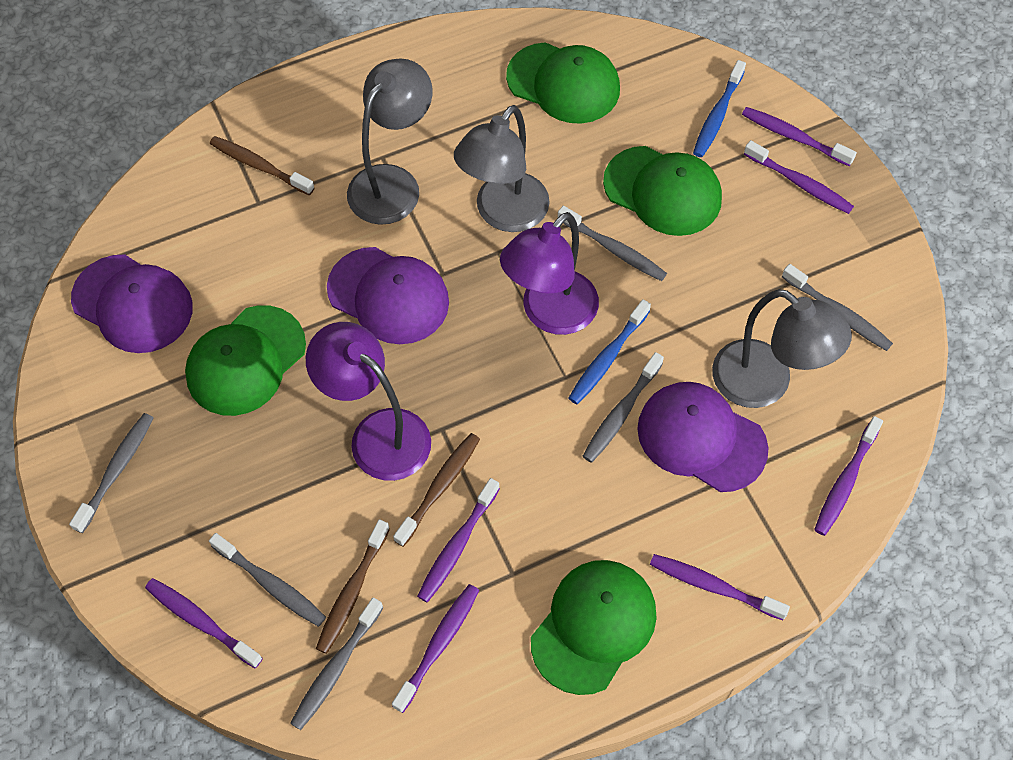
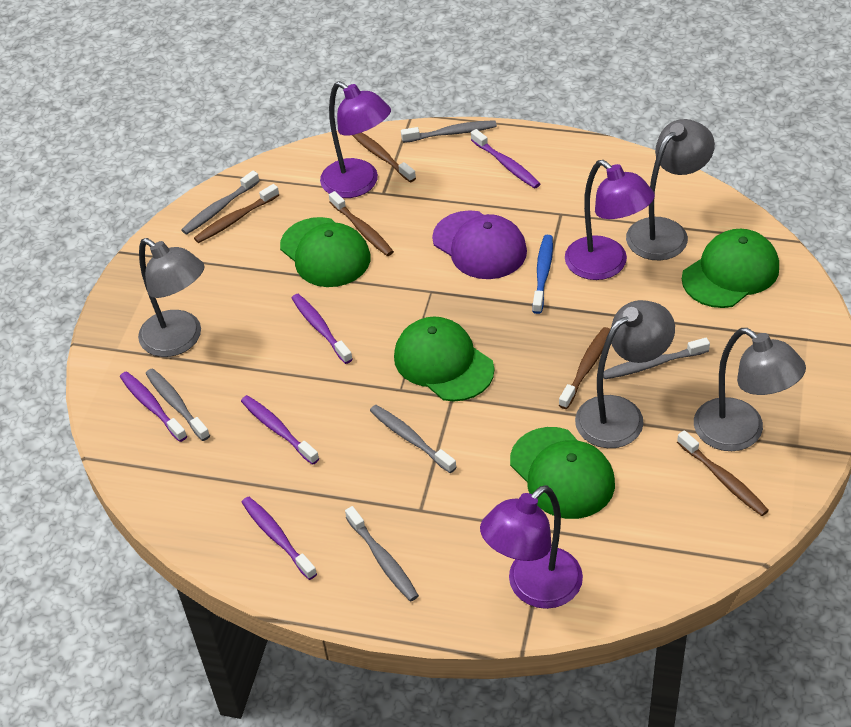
blue toothbrush: 2 -> 1
brown toothbrush: 3 -> 5
grey lamp: 3 -> 4
purple cap: 3 -> 1
purple lamp: 2 -> 3
purple toothbrush: 7 -> 5

